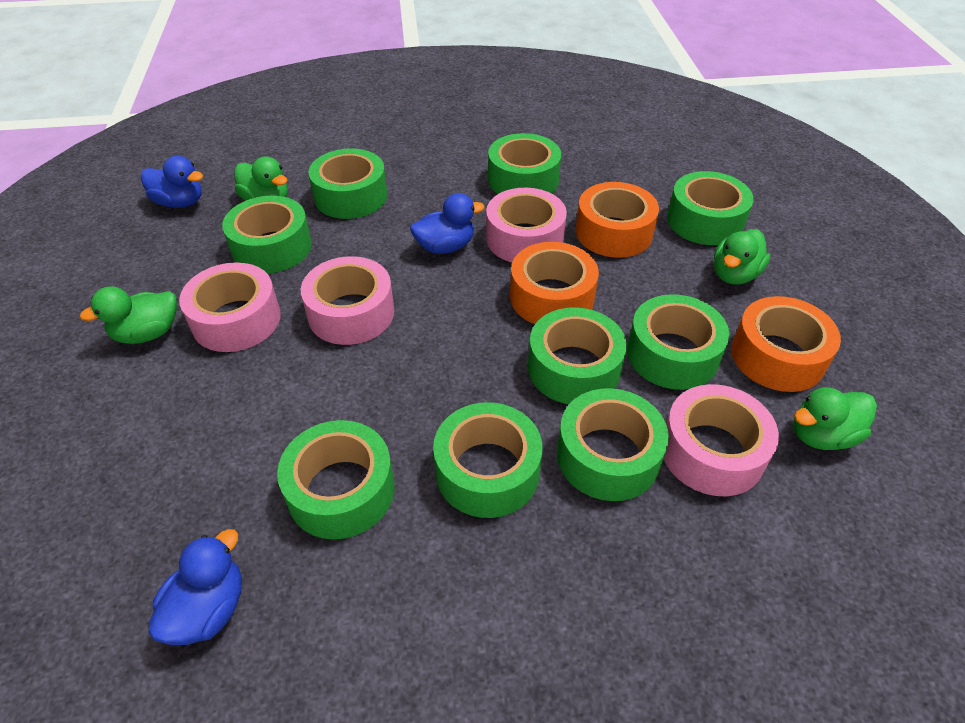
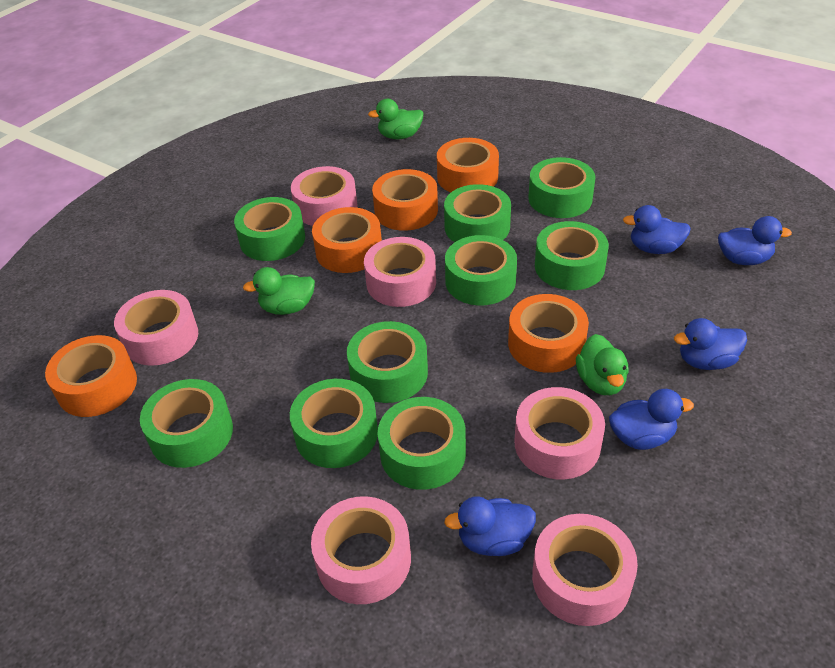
blue duck: 3 -> 5
green duck: 4 -> 3
orange tape: 3 -> 5
pink tape: 4 -> 6

